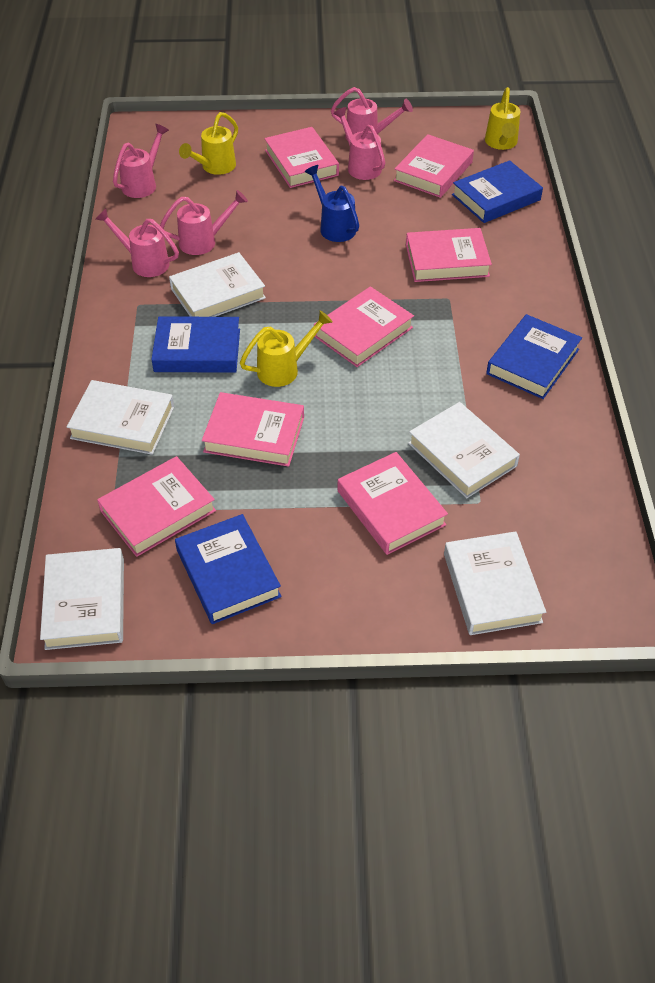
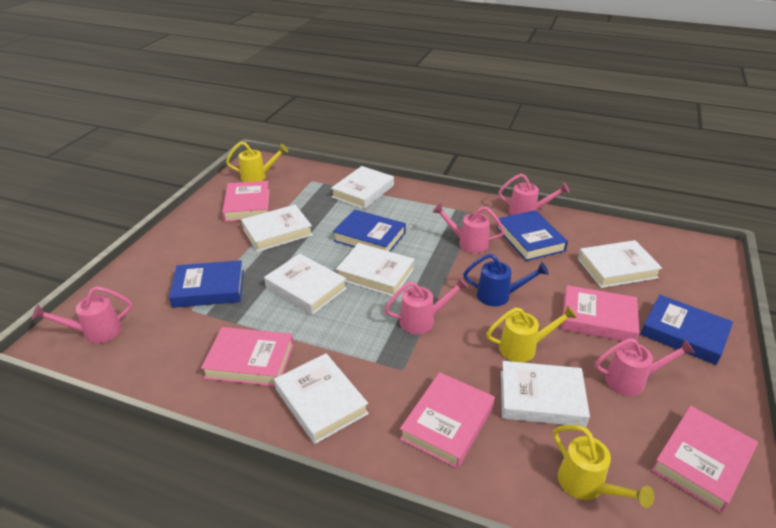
pink book: 7 -> 5
white book: 5 -> 7

